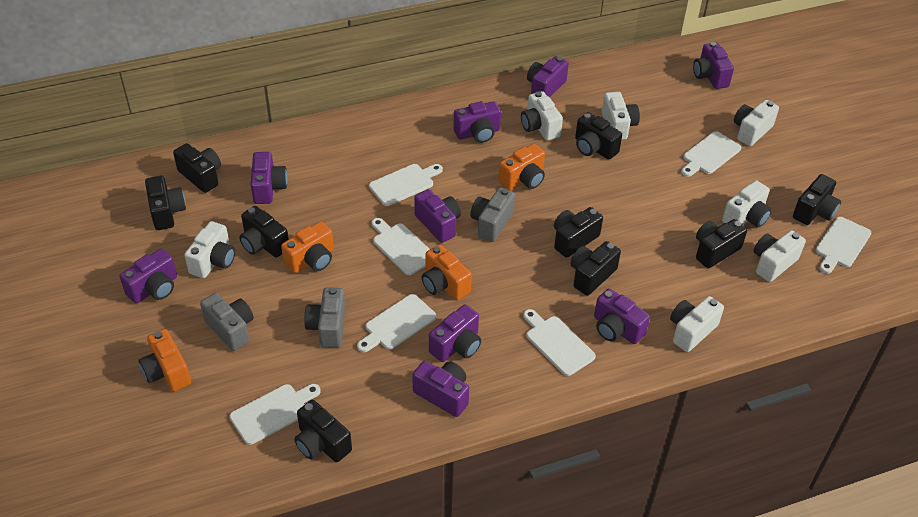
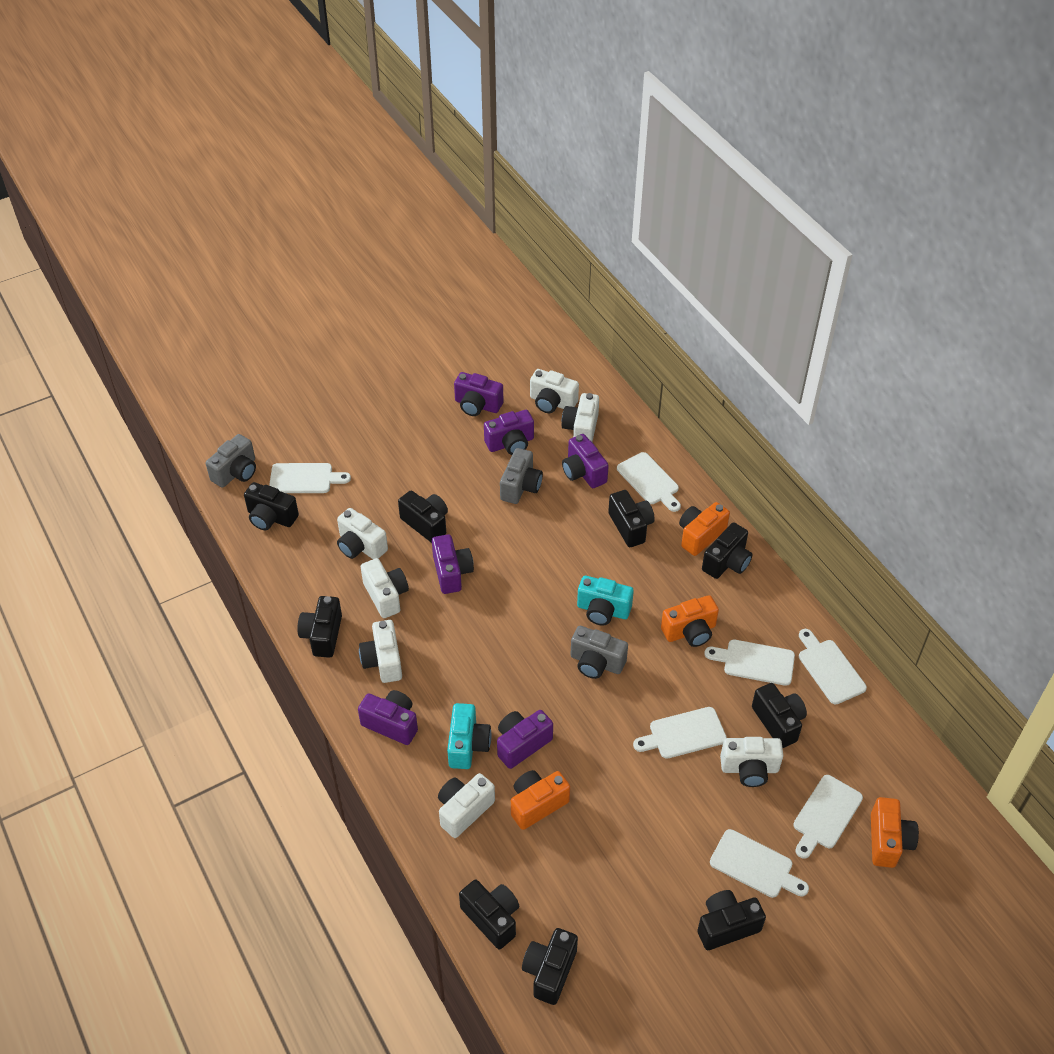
purple camera: 9 -> 6
turquoise camera: 0 -> 2

